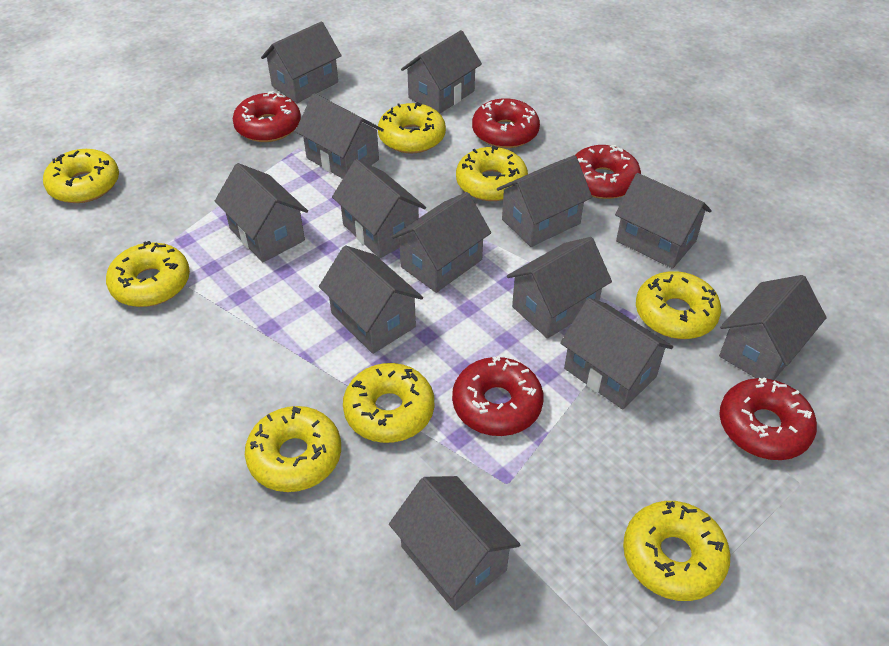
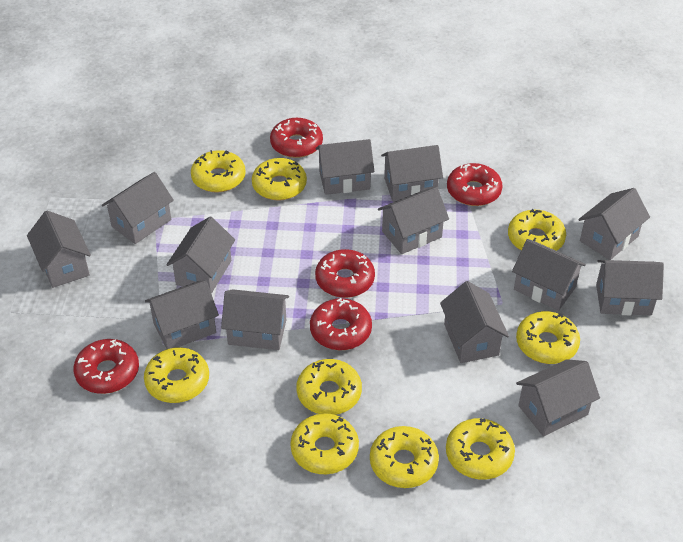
yellow donut: 8 -> 9

